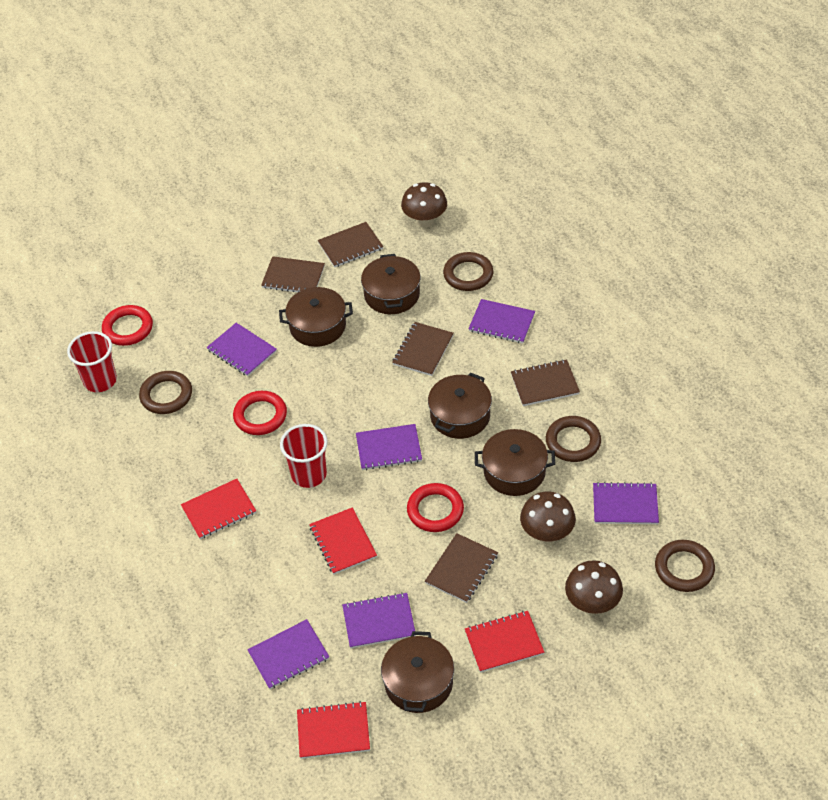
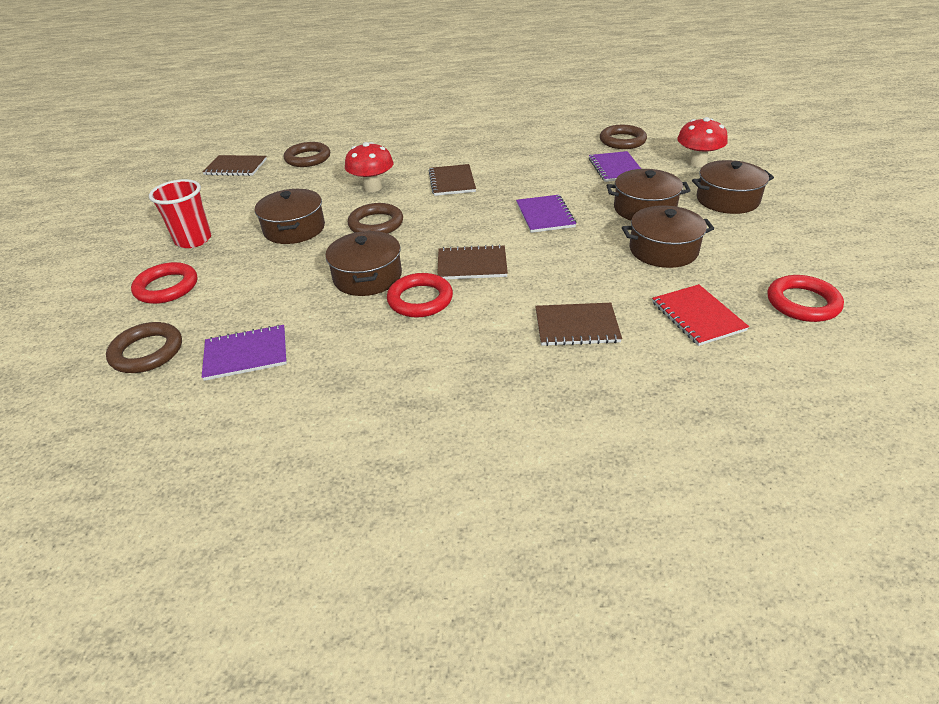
brown mushroom: 3 -> 0
brown notebook: 5 -> 4
purple notebook: 6 -> 3
red cup: 2 -> 1
red mushroom: 0 -> 2
red notebook: 4 -> 1

